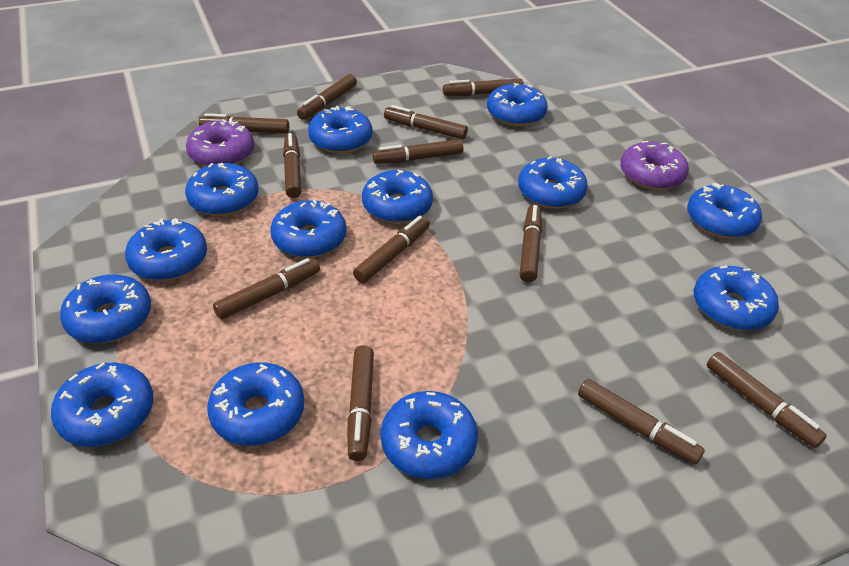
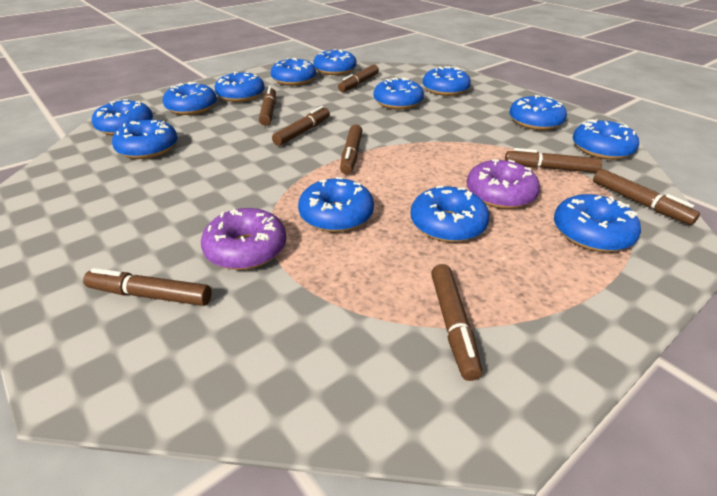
brown marker: 12 -> 8

